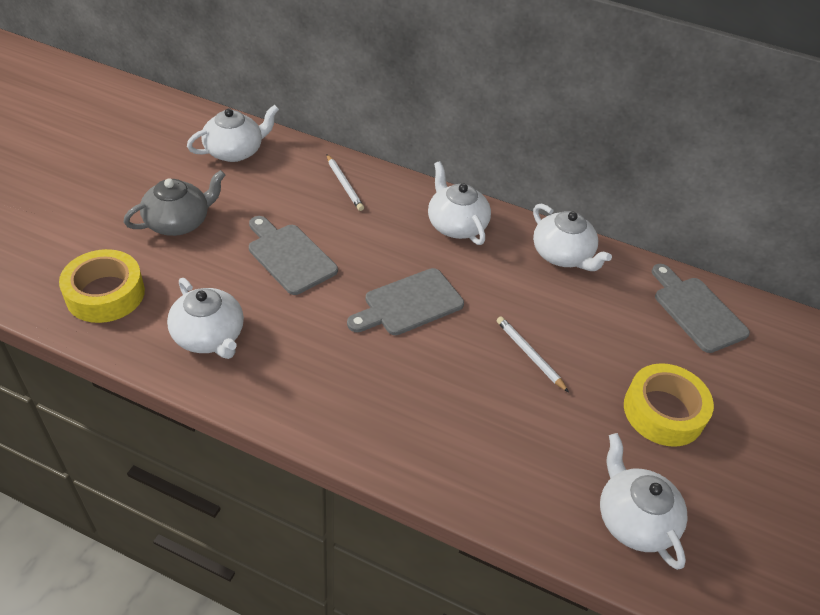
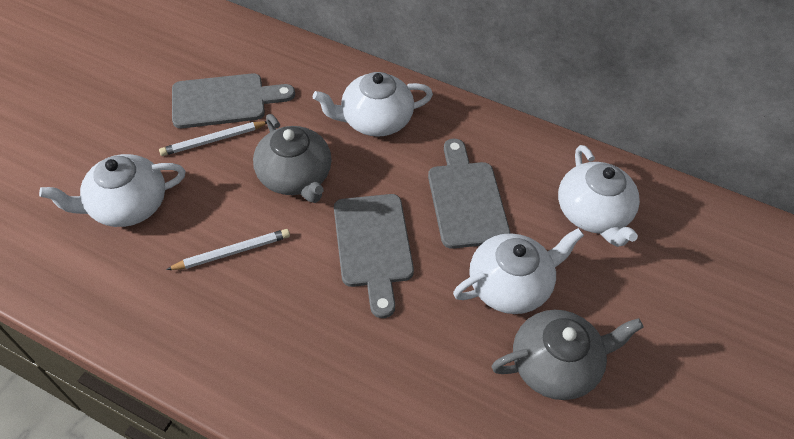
grey teapot: 1 -> 2
white teapot: 5 -> 4
yellow tape: 2 -> 0

